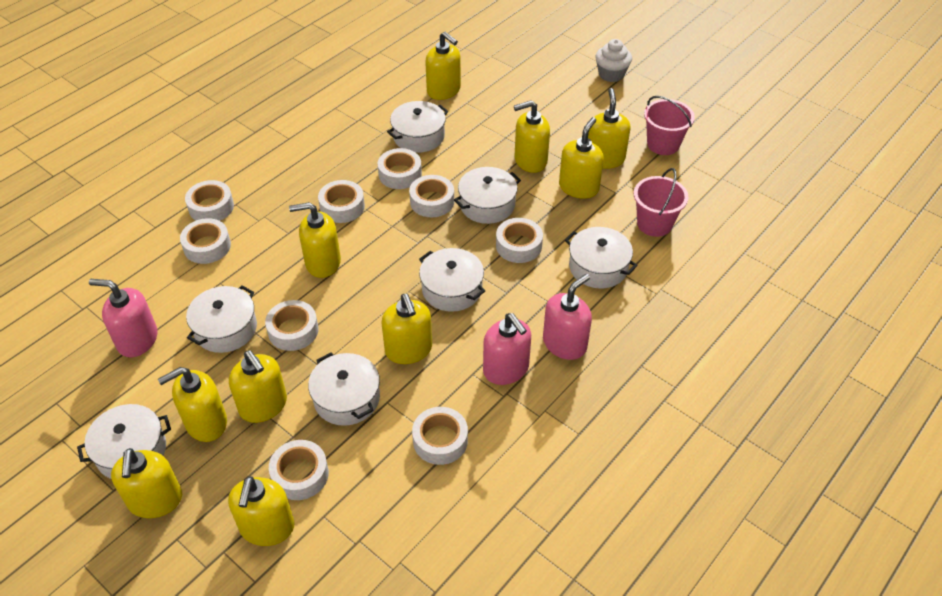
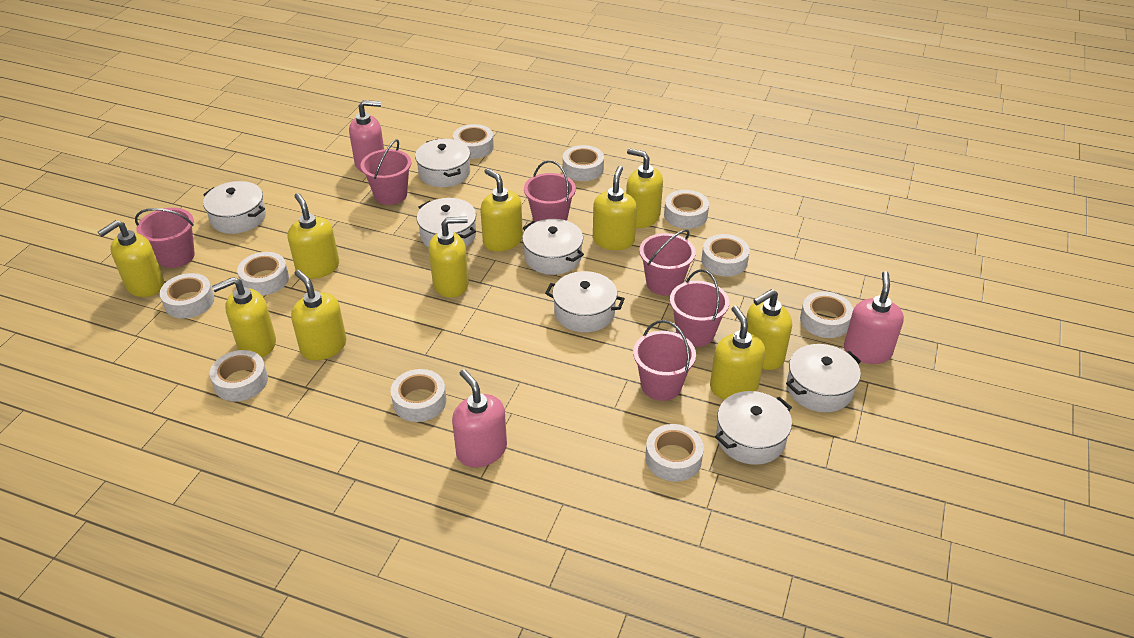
pink bucket: 2 -> 6
white cupcake: 1 -> 0
white tape: 9 -> 10

